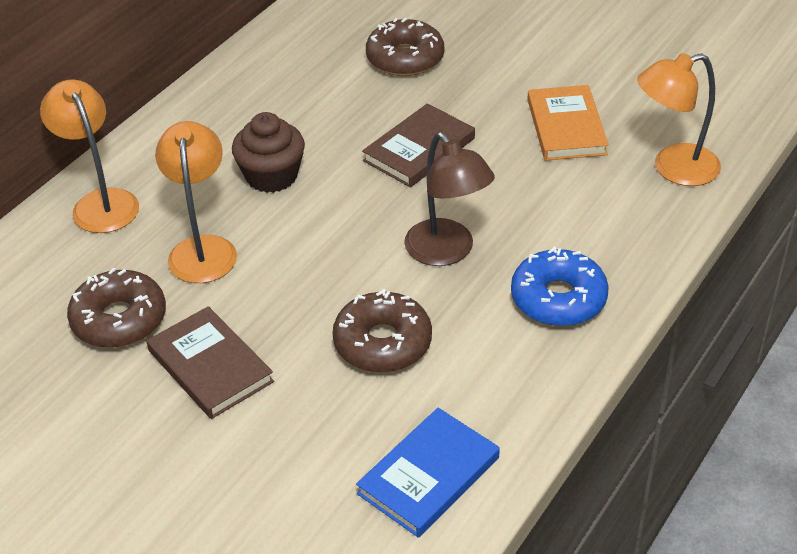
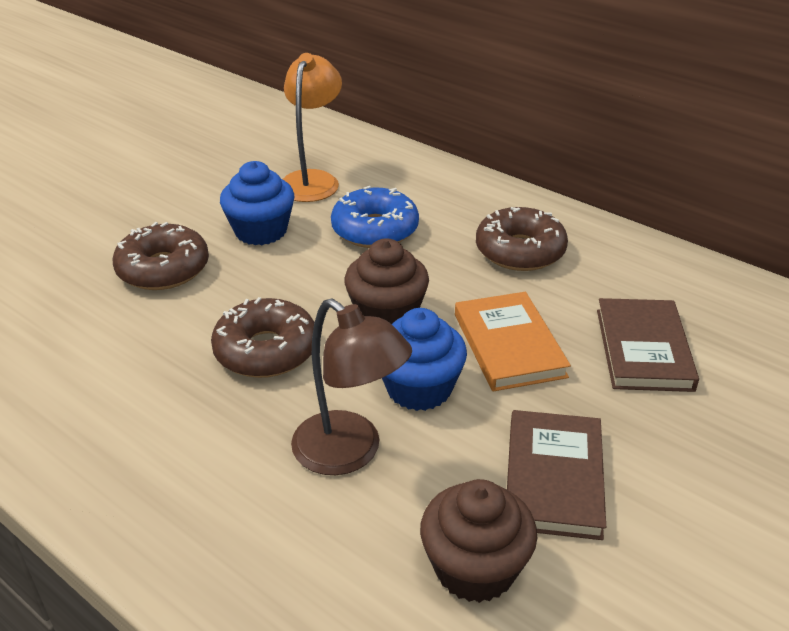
blue book: 1 -> 0
blue cupcake: 0 -> 2
brown cupcake: 1 -> 2
orange lamp: 3 -> 1

